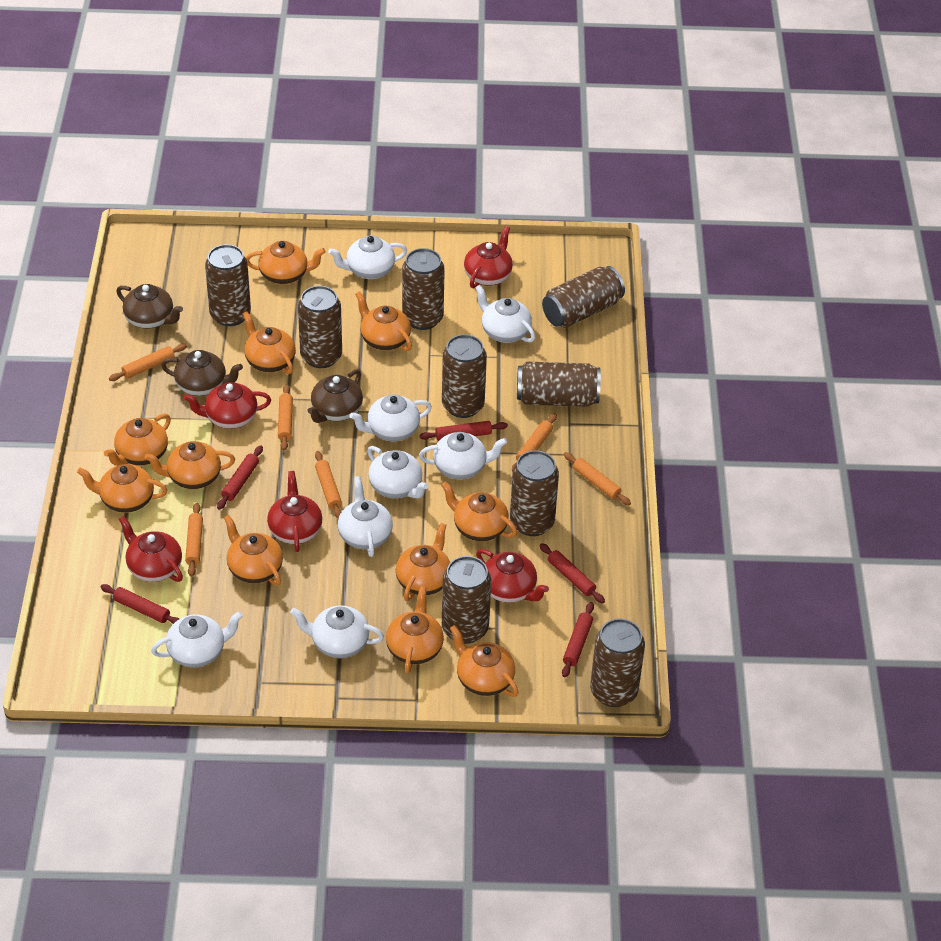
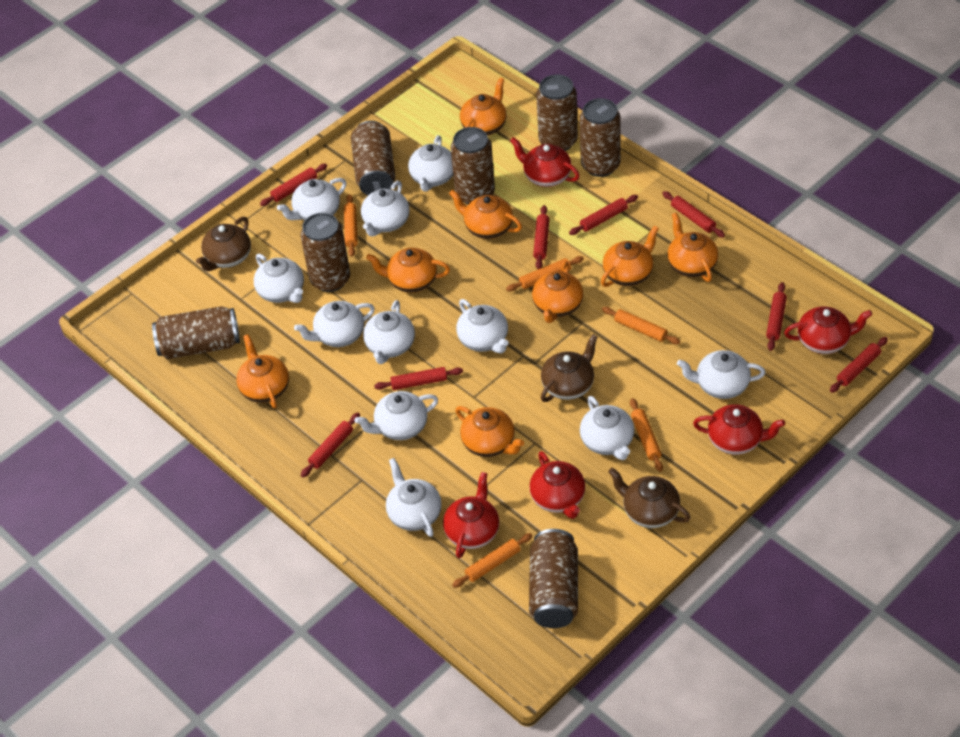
brown can: 9 -> 7
orange rolling pin: 6 -> 5
orange teapot: 11 -> 8
red rolling pin: 5 -> 8
white teapot: 8 -> 11

